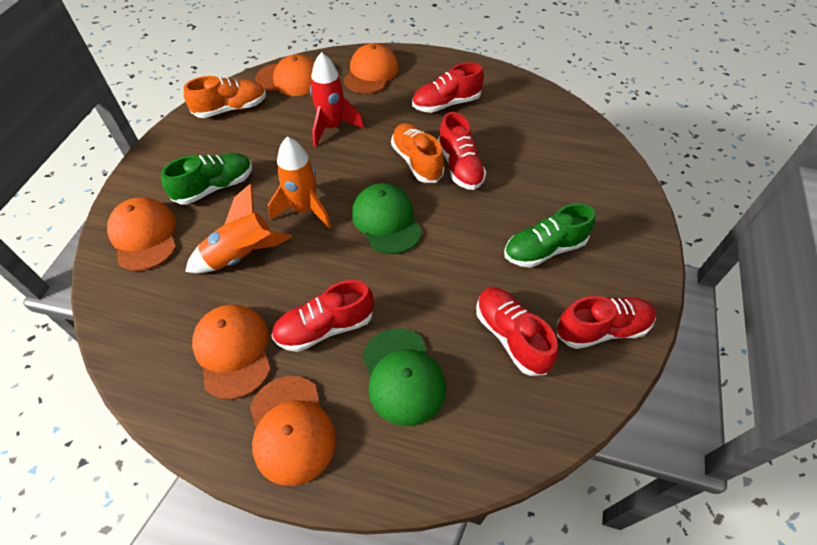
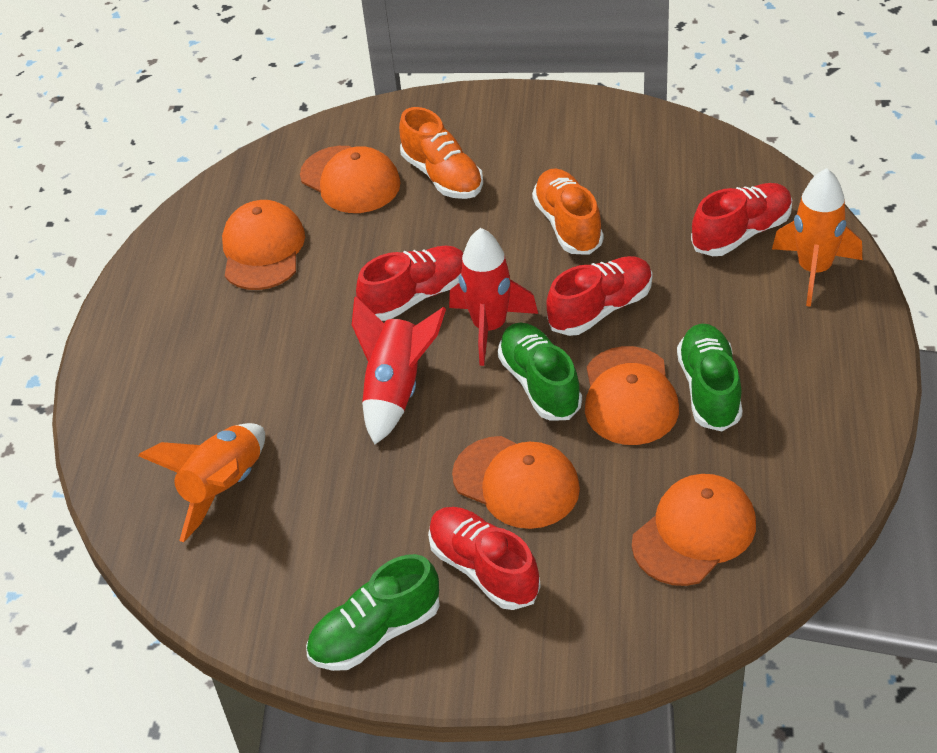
green cap: 2 -> 0
green shoe: 2 -> 3
red rocket: 1 -> 2
red shoe: 5 -> 4

